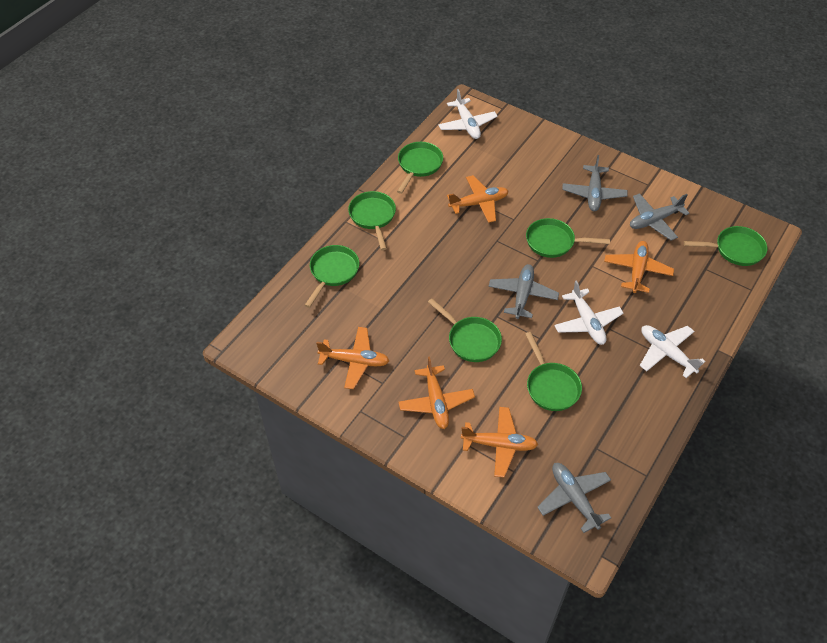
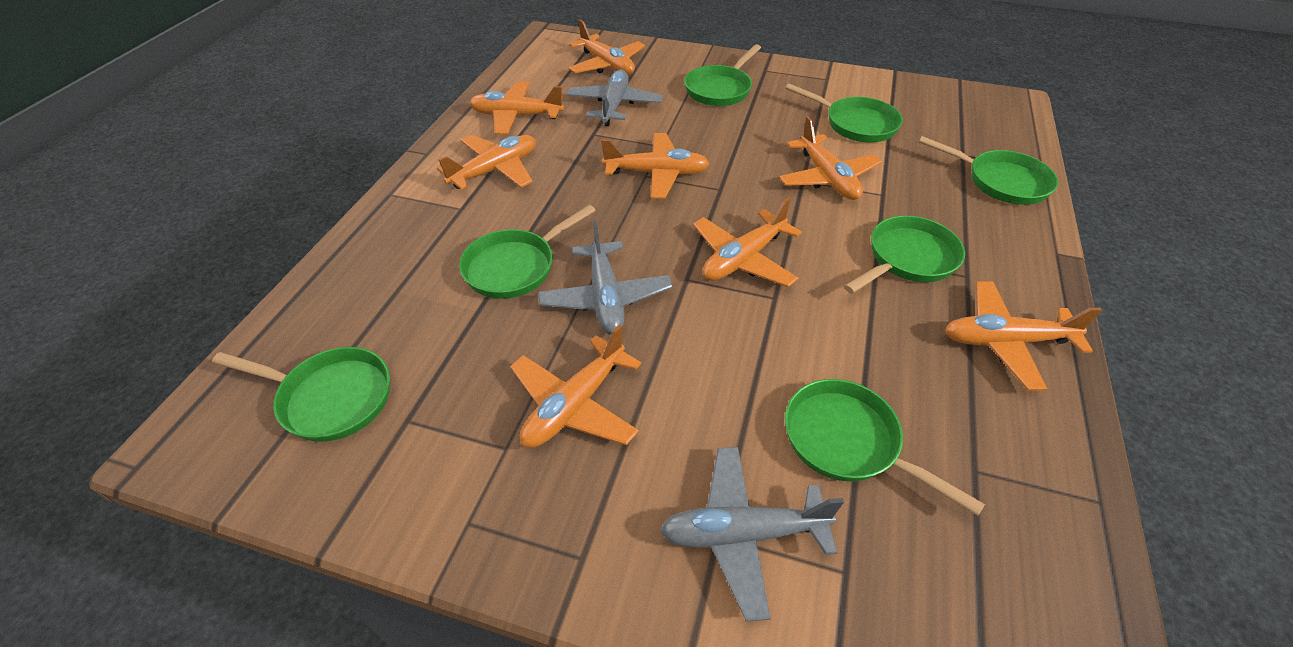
grey plane: 4 -> 3
orange plane: 5 -> 8
white plane: 3 -> 0

